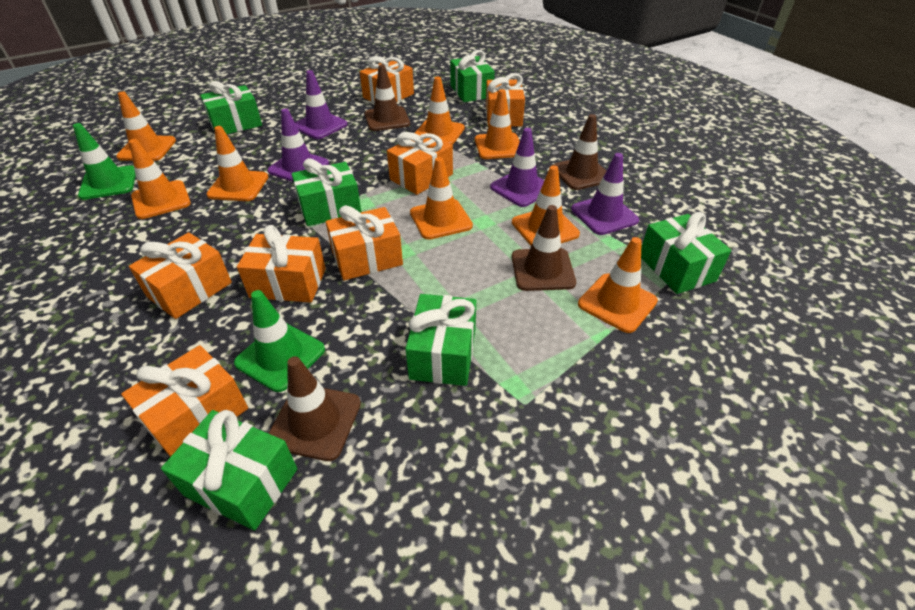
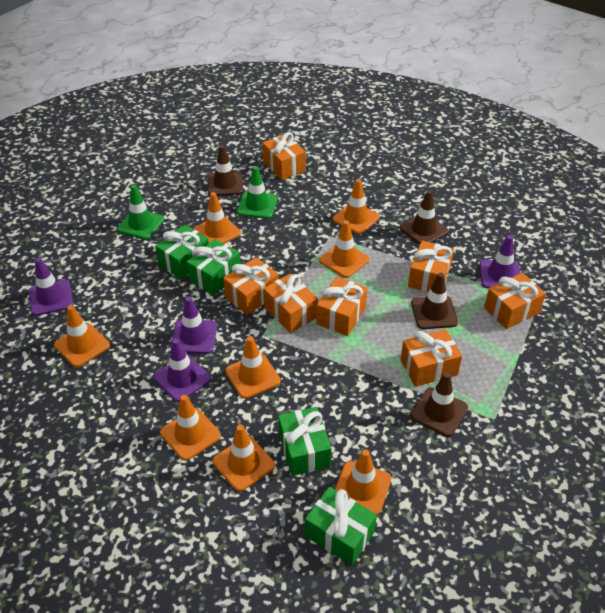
green gift: 6 -> 4

